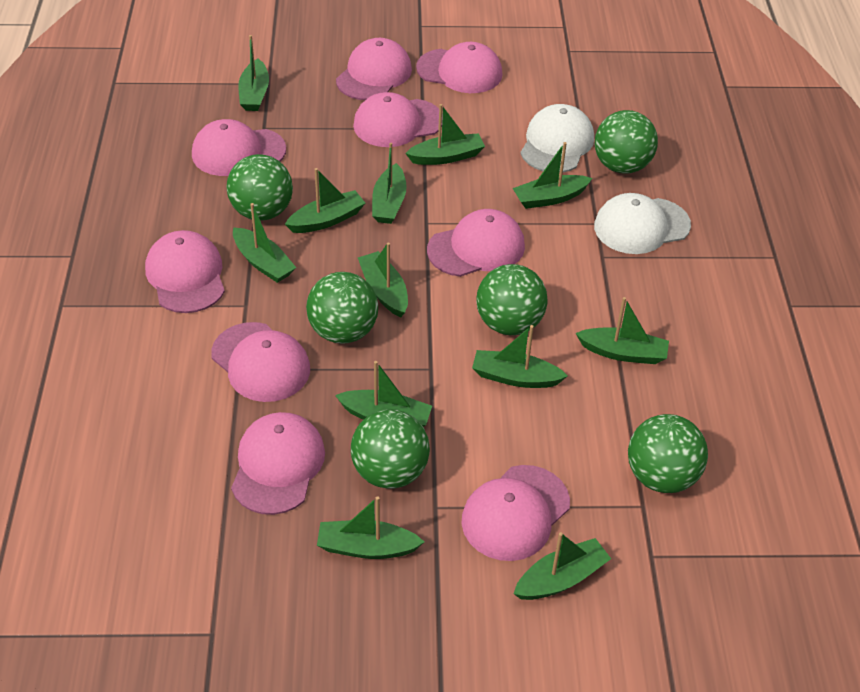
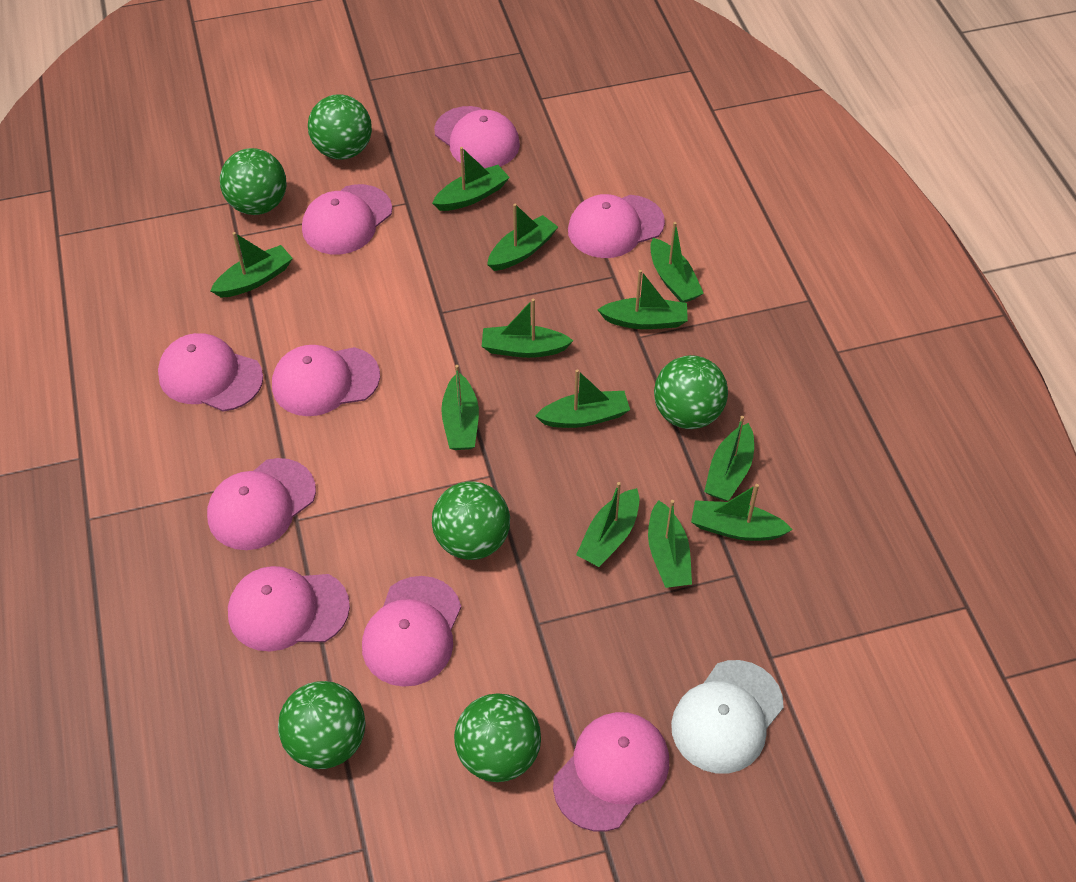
white cap: 2 -> 1

